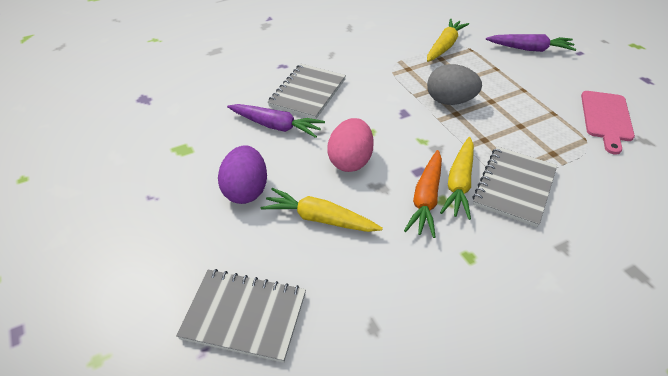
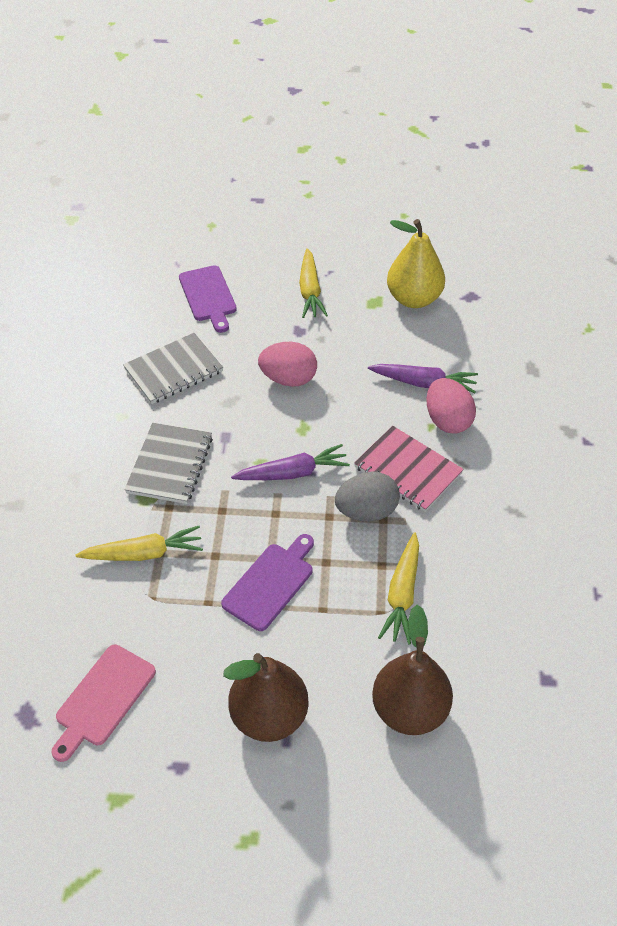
brown pear: 0 -> 2
grey notebook: 3 -> 2
orange carrot: 1 -> 0
pink egg: 1 -> 2
pink notebook: 0 -> 1
purple cutting board: 0 -> 2
purple egg: 1 -> 0
yellow pear: 0 -> 1

